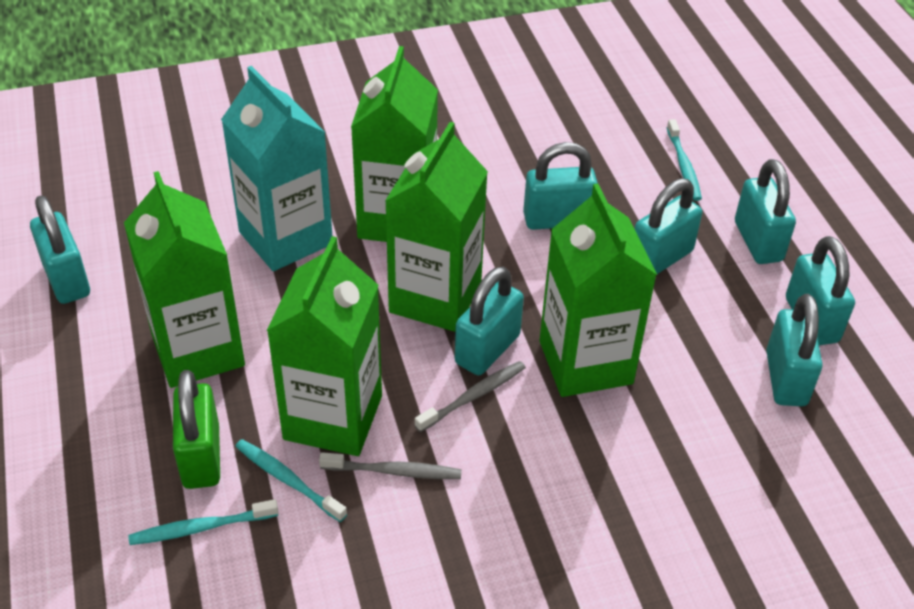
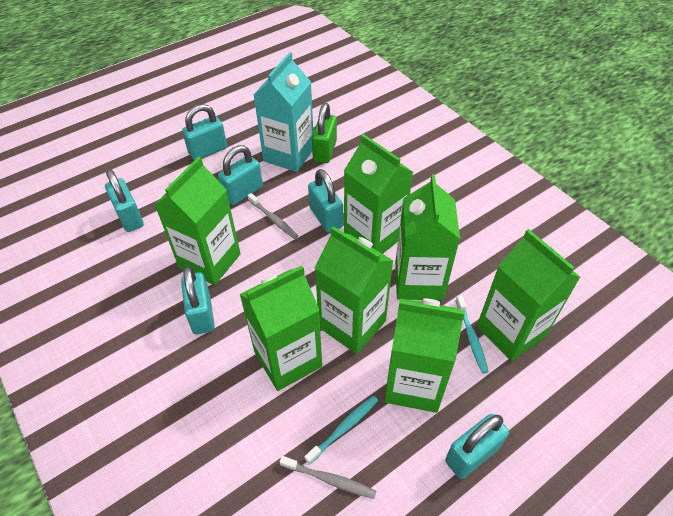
green carton: 5 -> 7
turquoise padlock: 7 -> 6
turquoise toothbrush: 3 -> 2

